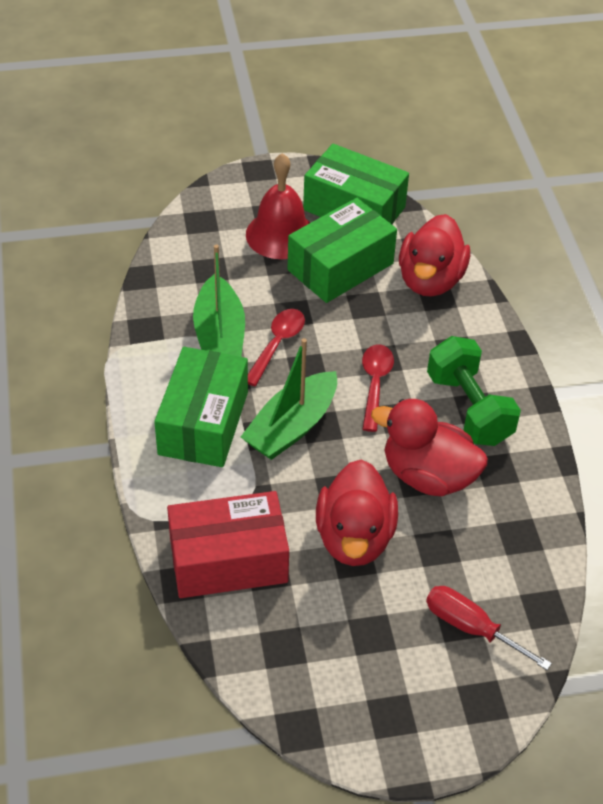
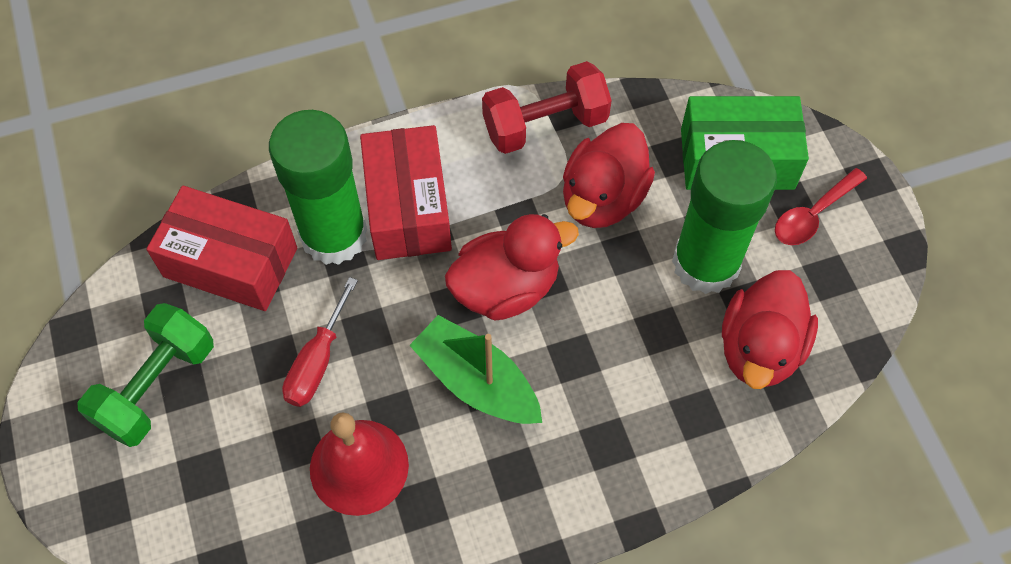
green boat: 2 -> 1
green box: 3 -> 1
green glue stick: 0 -> 2
red box: 1 -> 2
red dumbbell: 0 -> 1
red spoon: 2 -> 1

